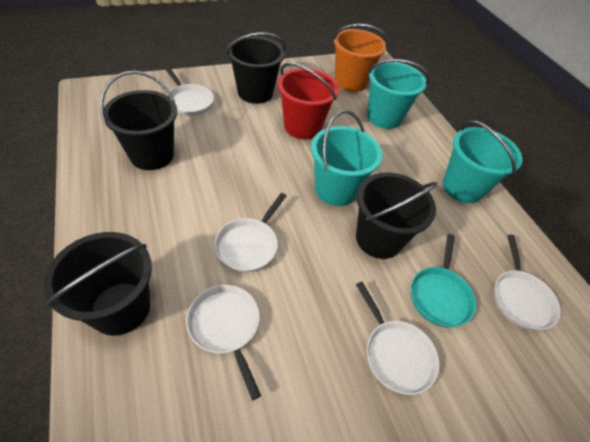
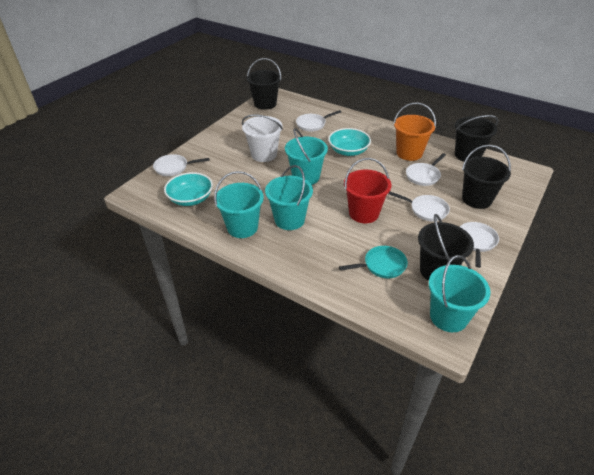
turquoise bowl: 0 -> 2
turquoise bucket: 3 -> 4
white bucket: 0 -> 1

